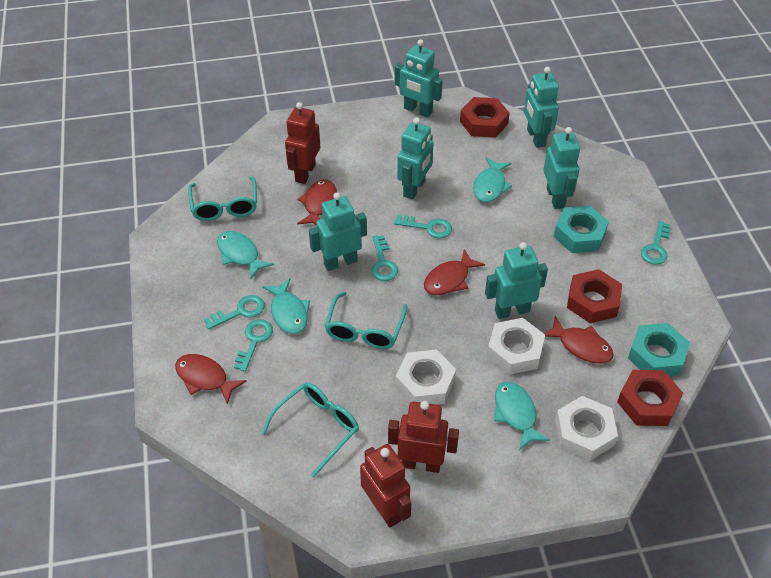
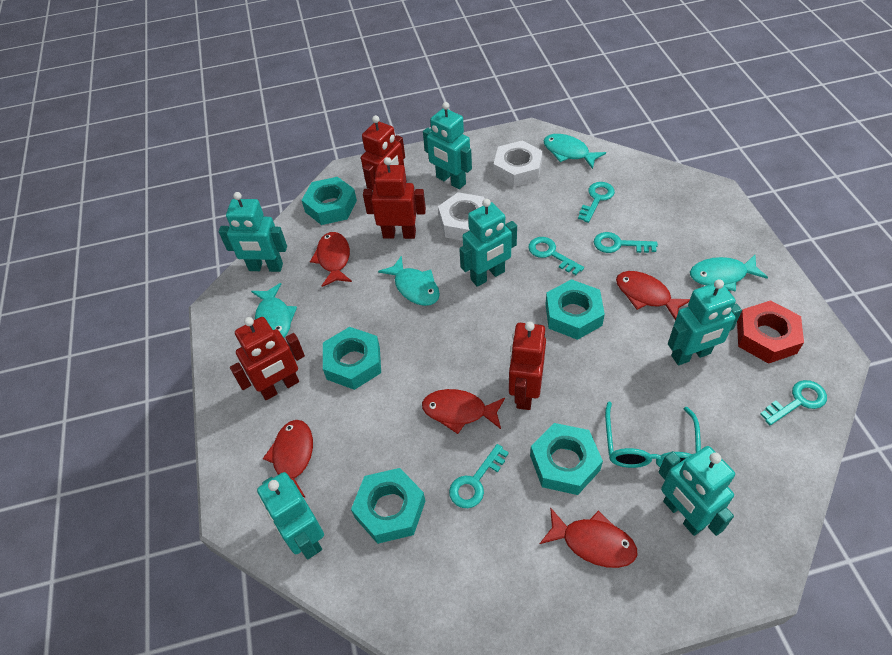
red fish: 4 -> 5
red nut: 3 -> 1
red robot: 3 -> 4
turquoise glasses: 3 -> 1
turquoise nut: 2 -> 5
white nut: 3 -> 2

